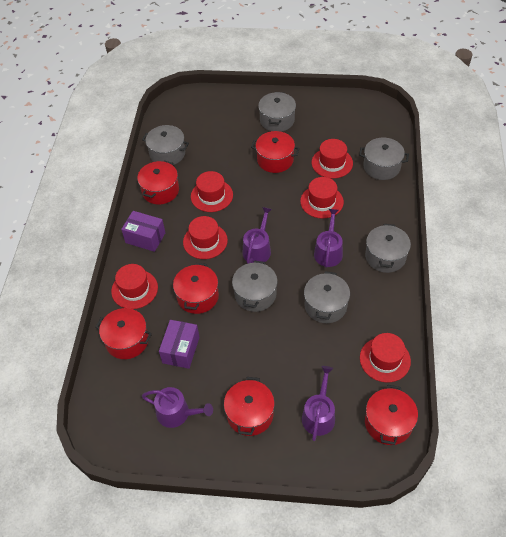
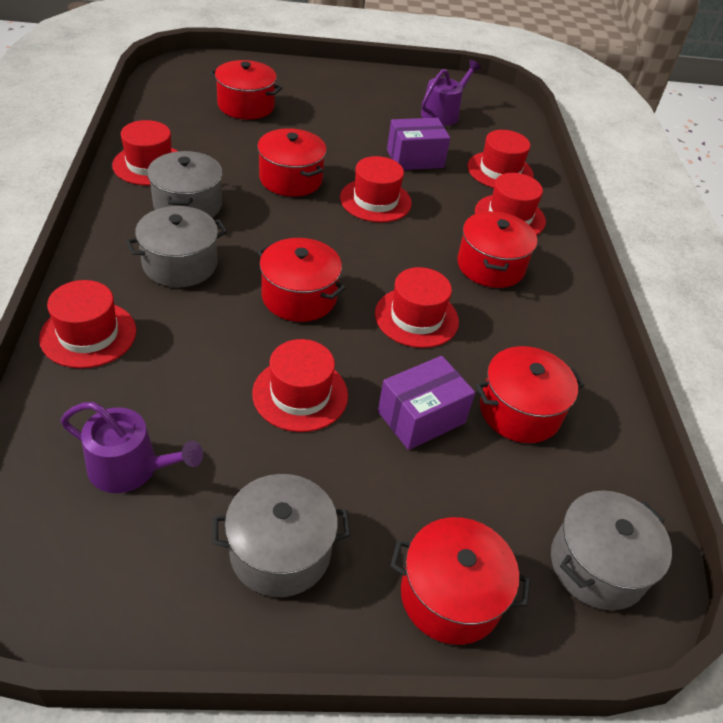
grey pot: 6 -> 4
purple watering can: 4 -> 2
red hat: 6 -> 7

